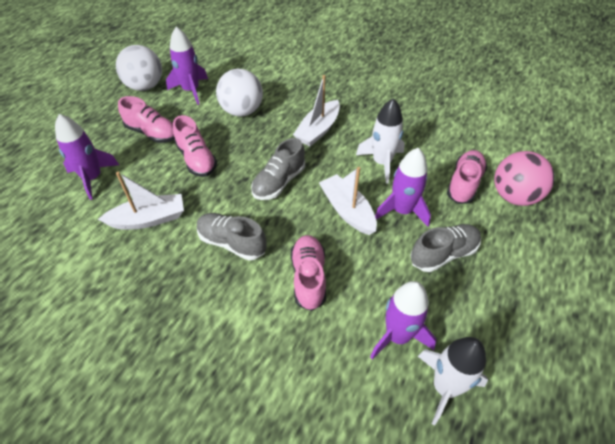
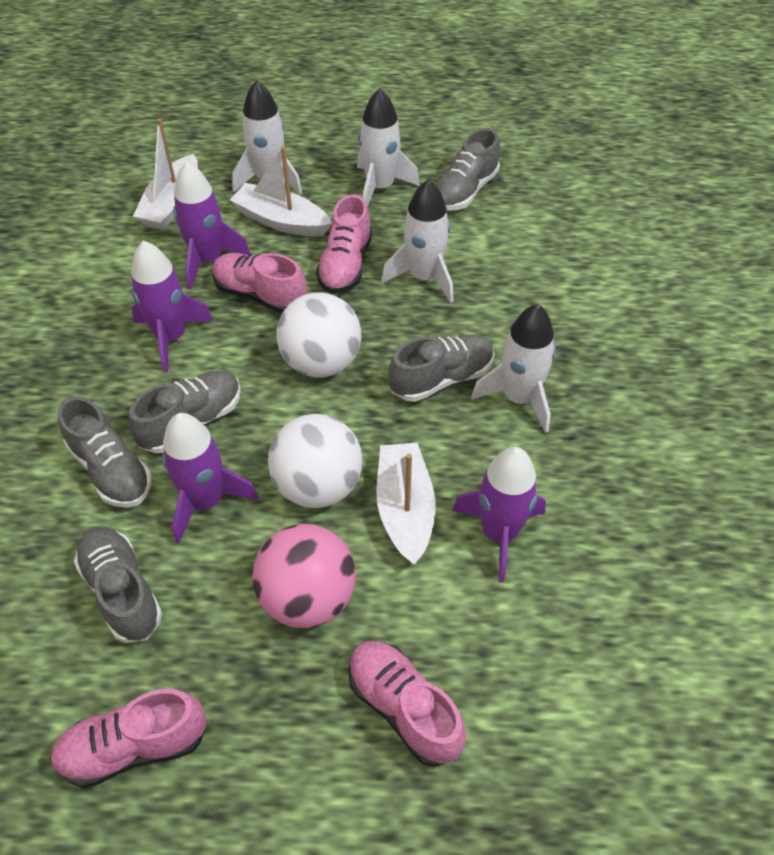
grey shoe: 3 -> 5
white rocket: 2 -> 4

